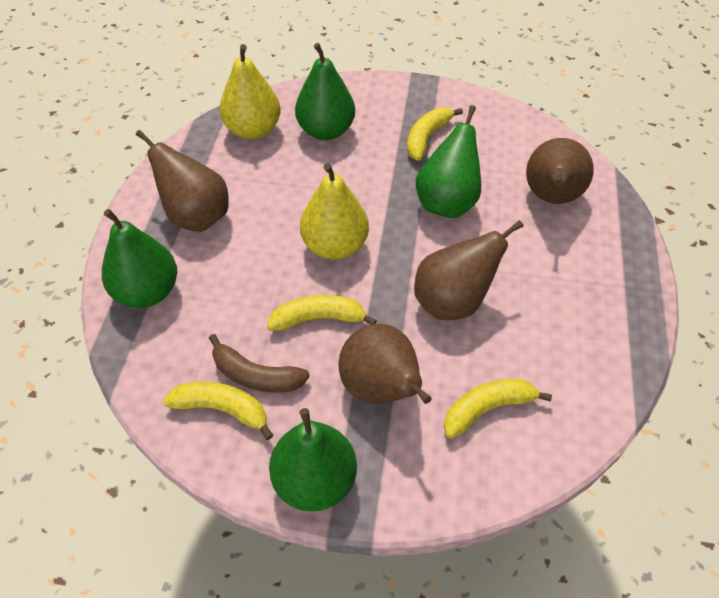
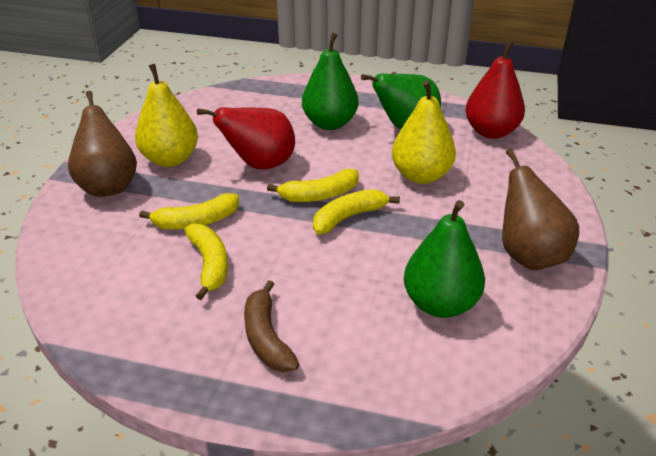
brown pear: 4 -> 2
green pear: 4 -> 3
red pear: 0 -> 2

